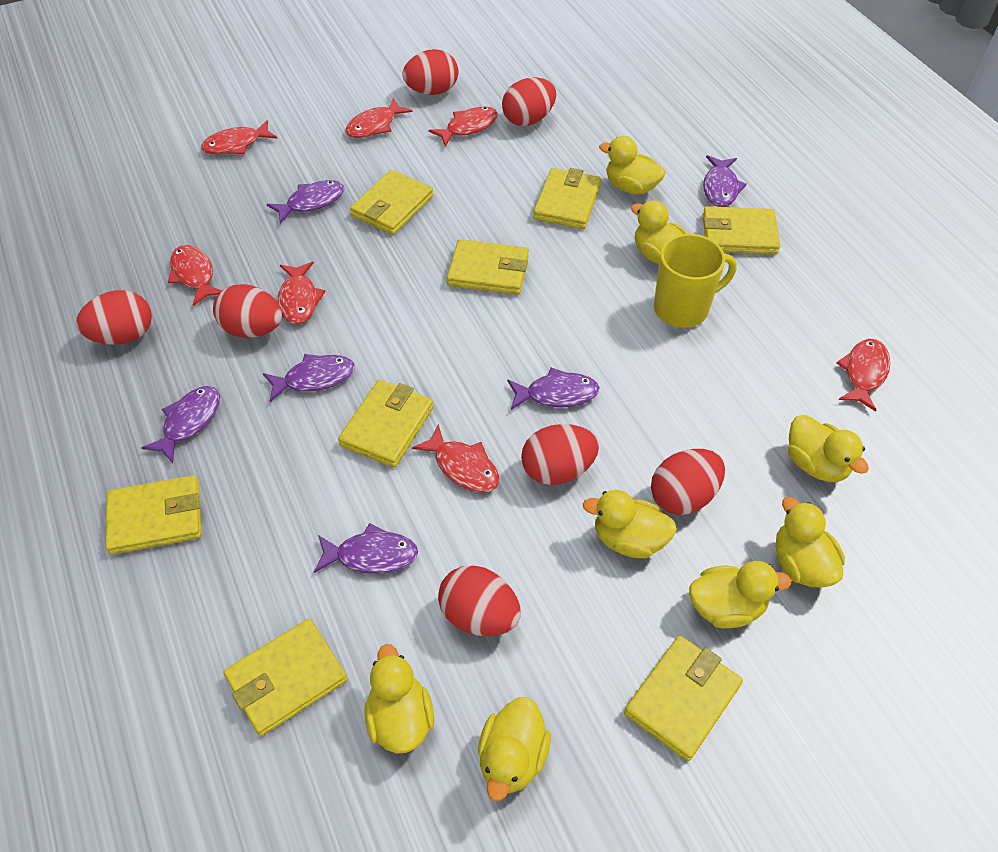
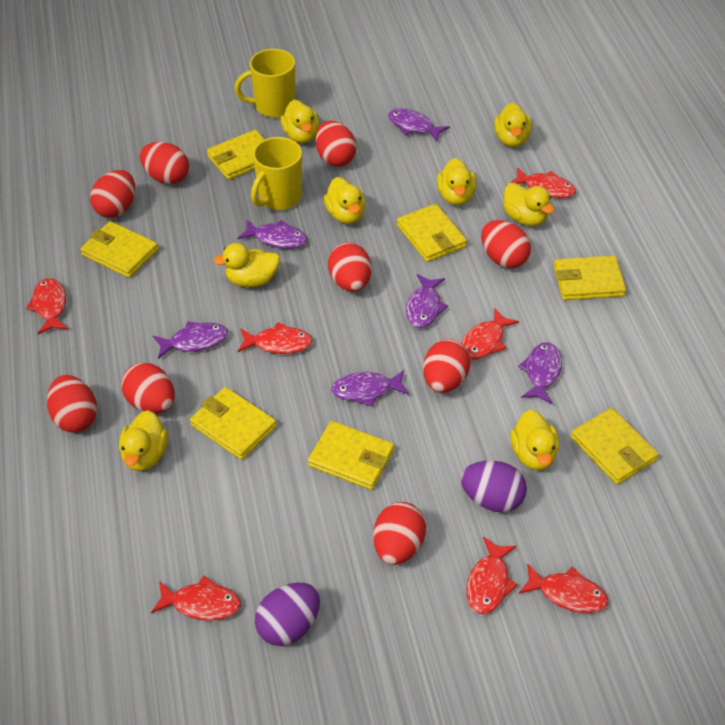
purple egg: 0 -> 2
red egg: 7 -> 9
yellow mug: 1 -> 2
yellow wallet: 8 -> 7

